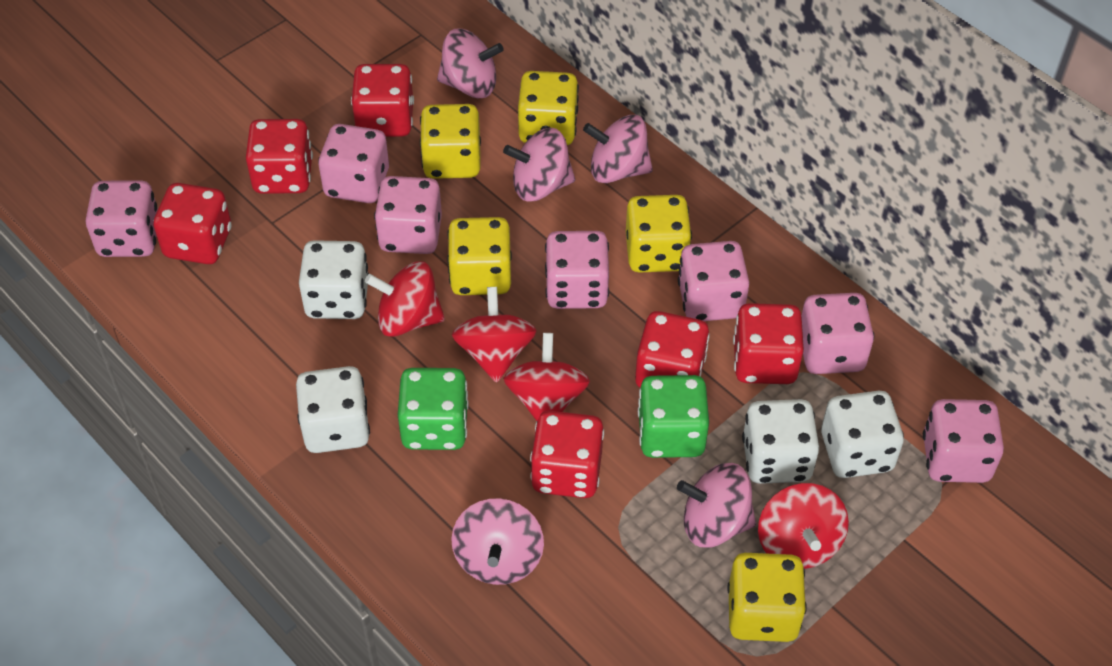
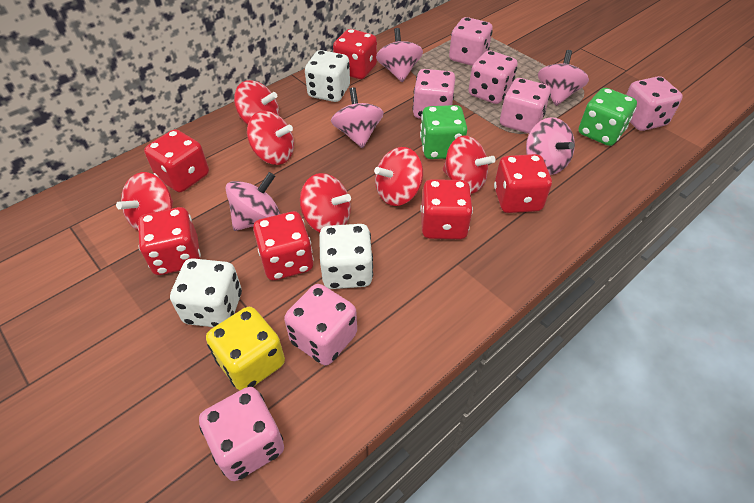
red spinning top: 4 -> 6
white dice: 4 -> 3
yellow dice: 5 -> 1

